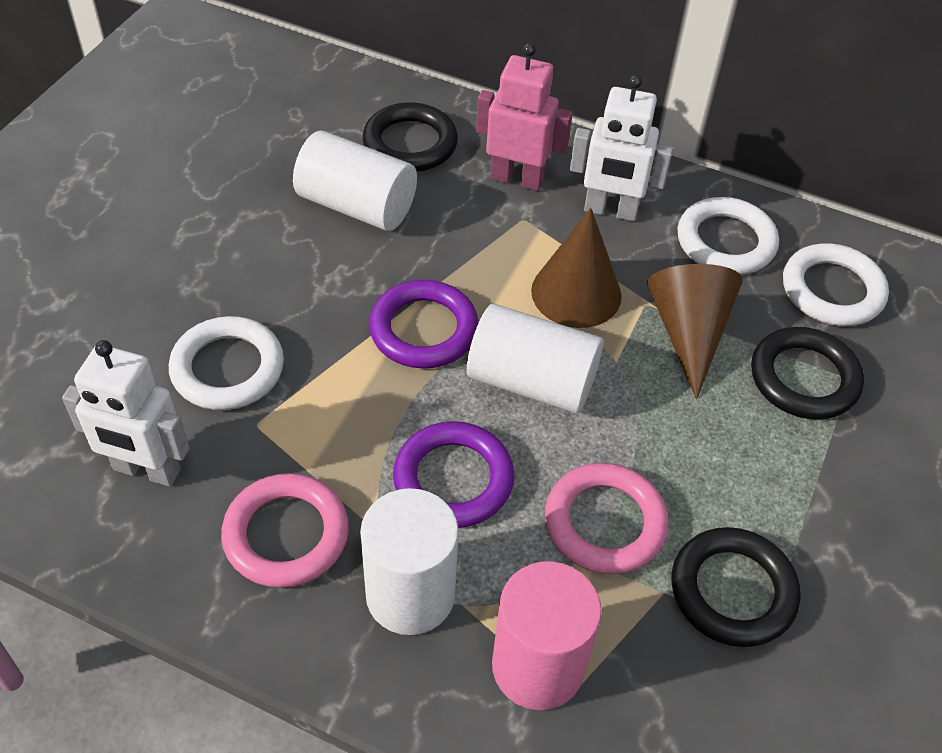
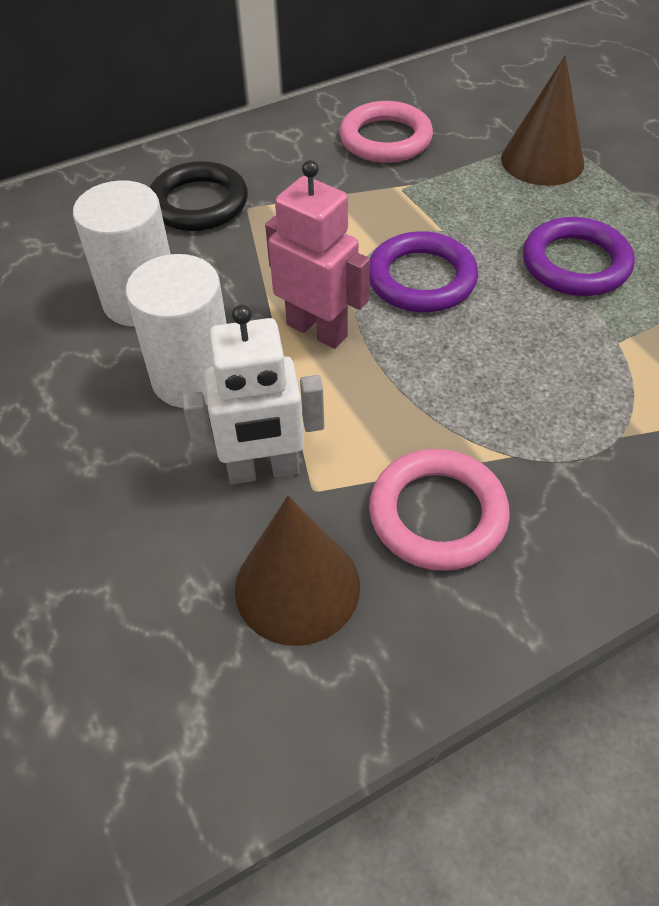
black ring: 3 -> 1
pink cylinder: 1 -> 0
white cylinder: 3 -> 2
white ring: 3 -> 0
white robot: 2 -> 1

